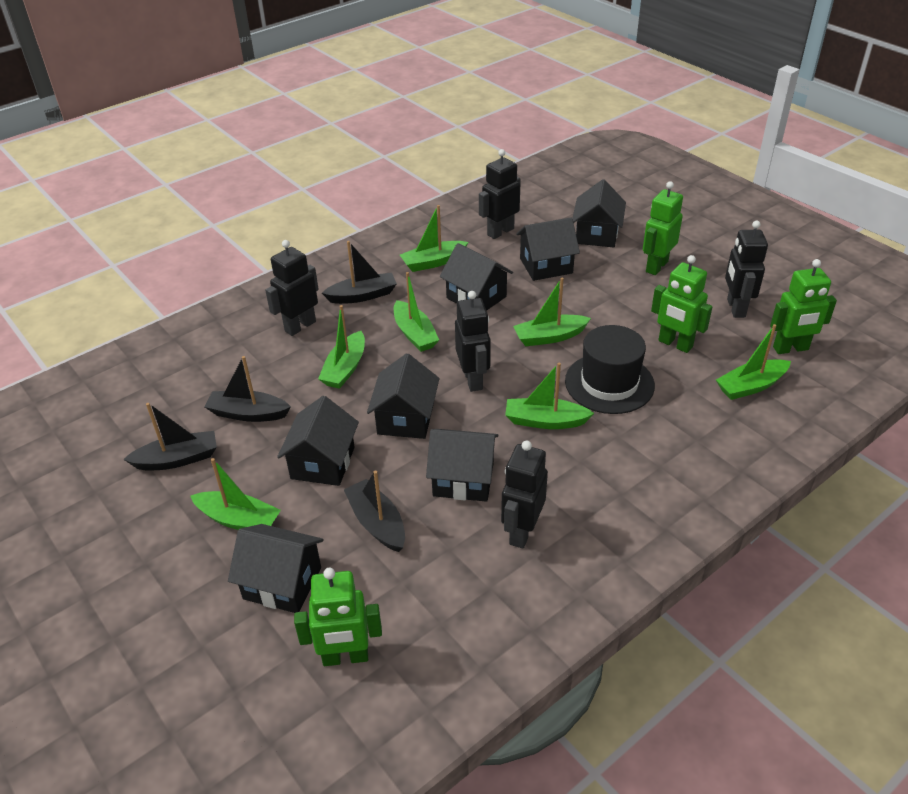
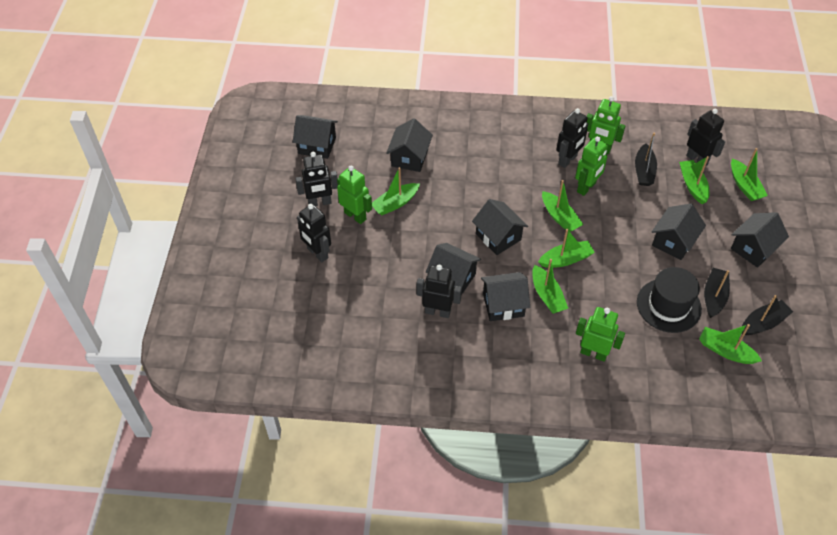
black boat: 4 -> 3

